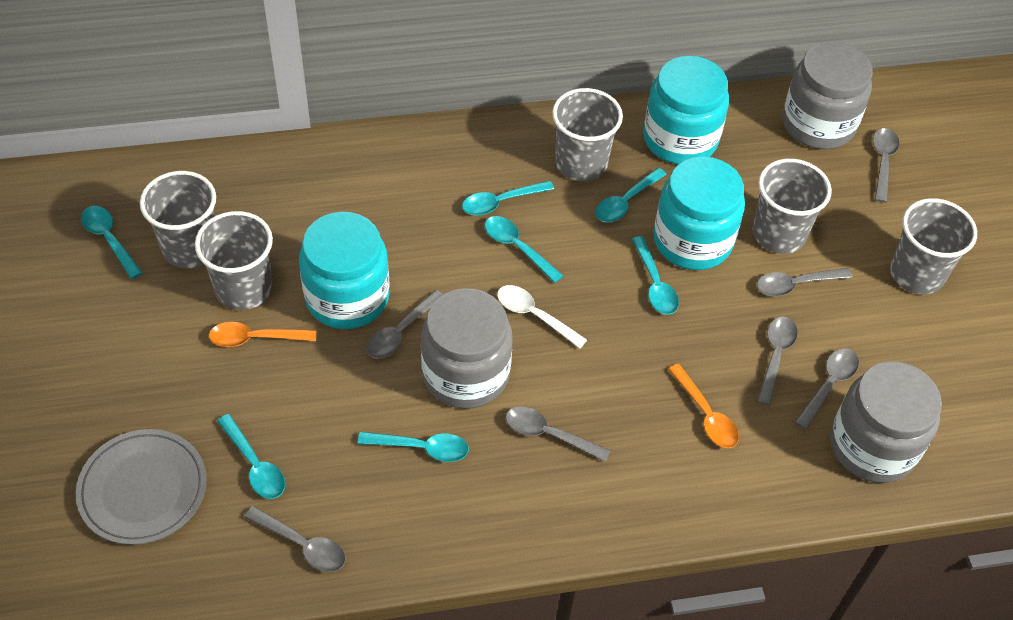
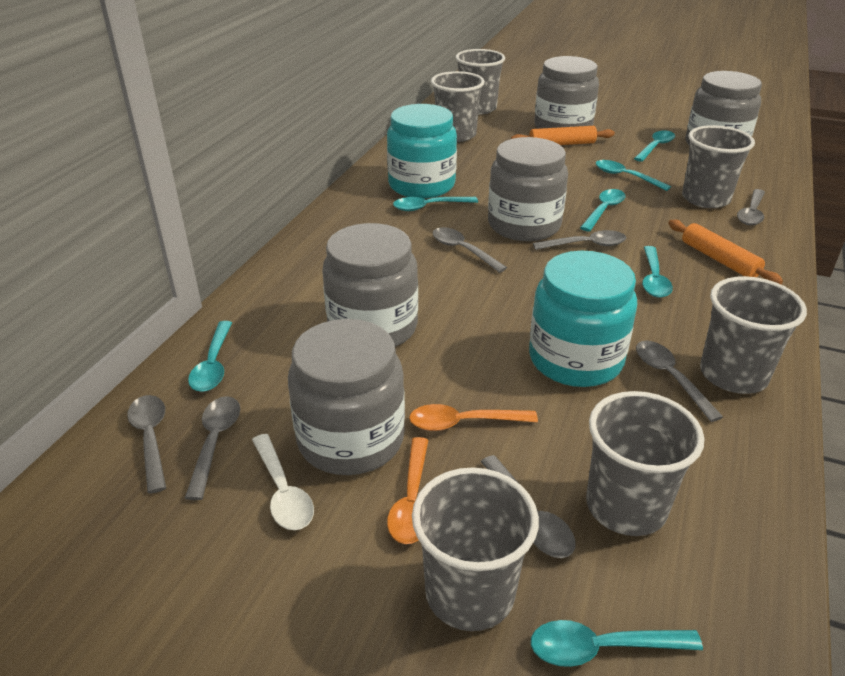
grey cup: 5 -> 6
grey jar: 3 -> 5
grey plate: 1 -> 0
orange rolling pin: 0 -> 2
turquoise jar: 3 -> 2

